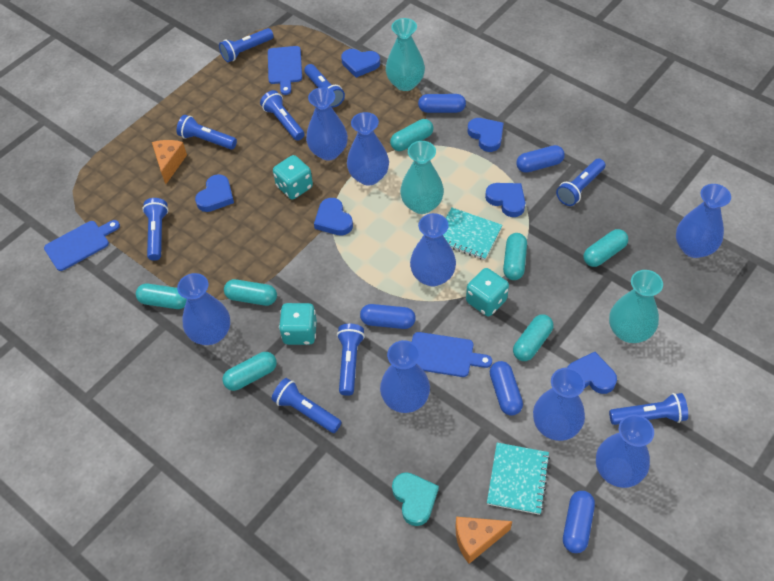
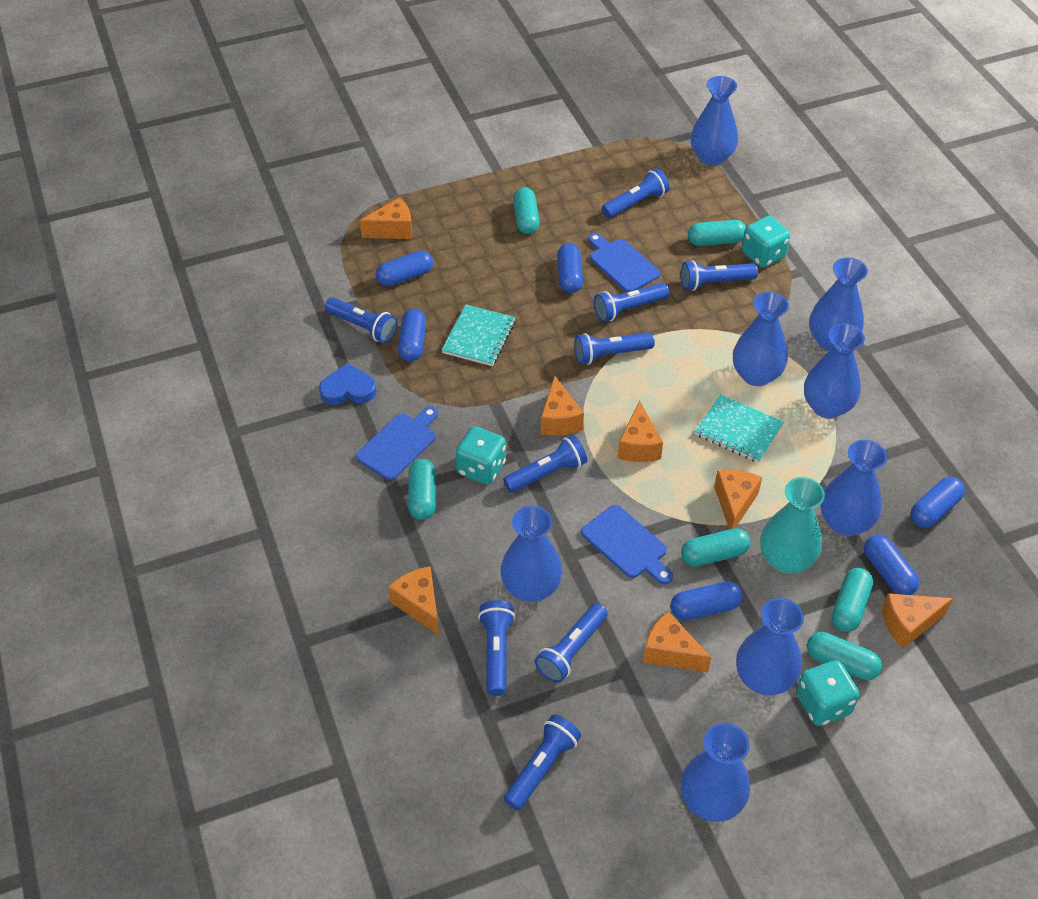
blue capsule: 5 -> 6
blue heart: 6 -> 1
orange cheese: 2 -> 7
turquoise capsule: 7 -> 6
turquoise heart: 1 -> 0
turquoise vase: 3 -> 1

